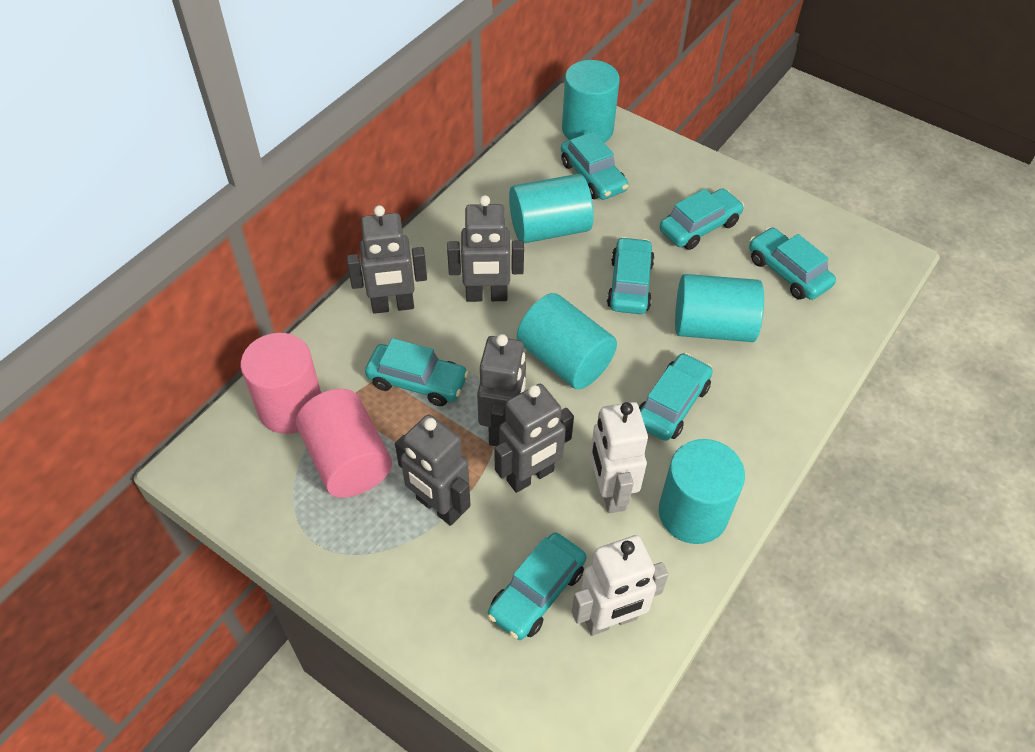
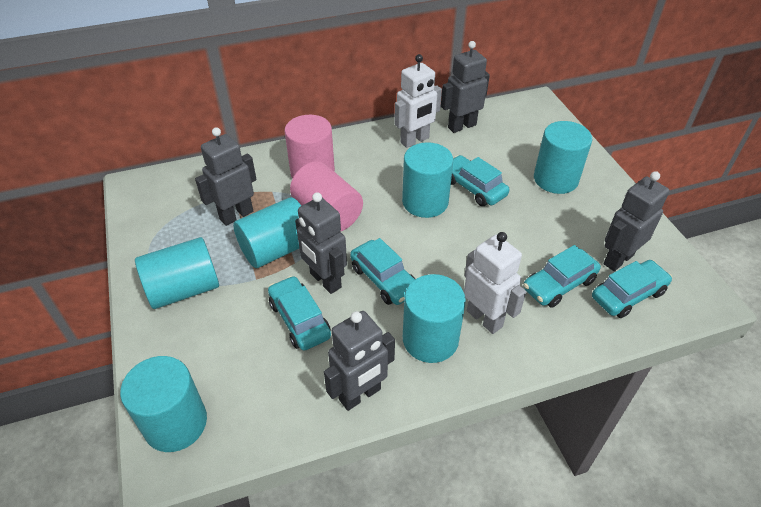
turquoise car: 7 -> 5
turquoise cylinder: 5 -> 6

